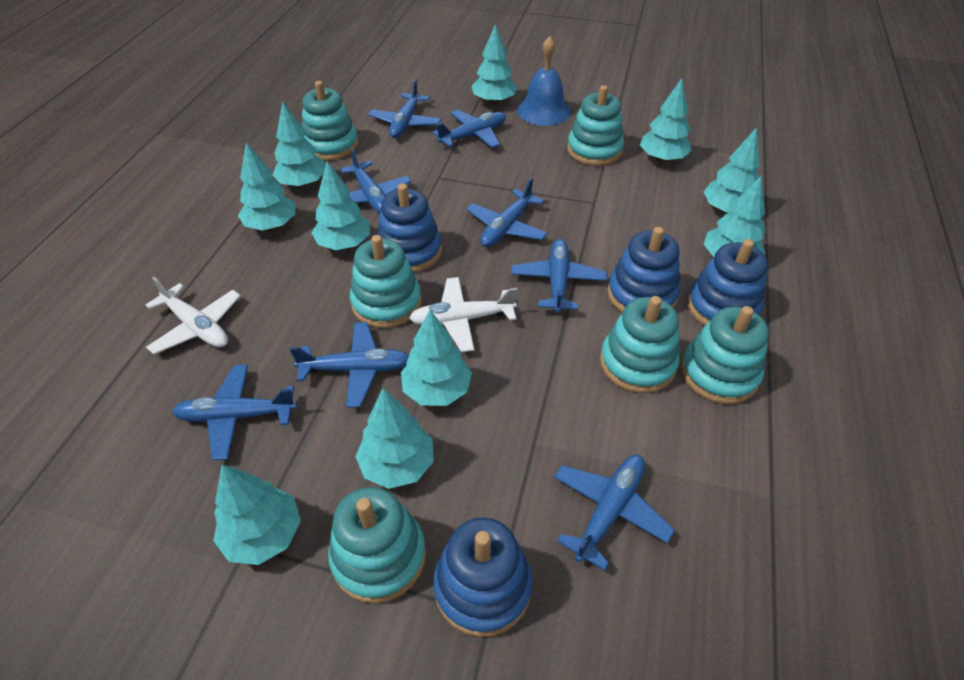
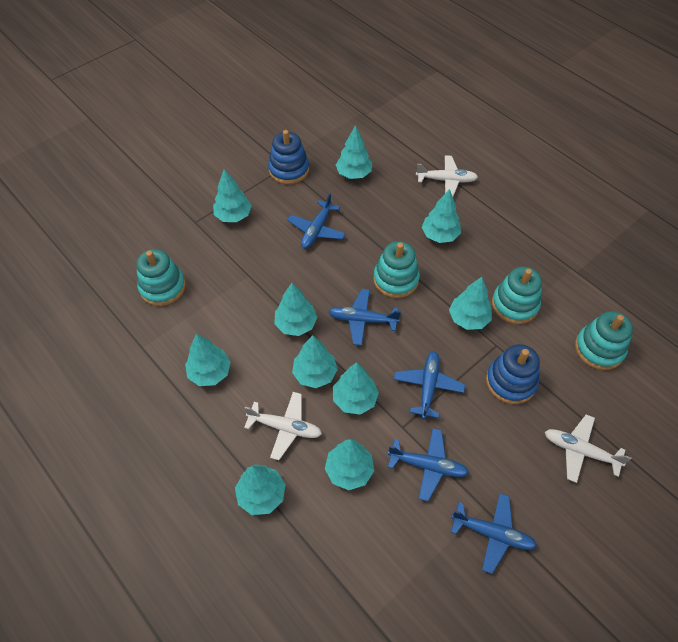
blue bell: 1 -> 0
blue plane: 8 -> 5
blue stacking toy: 4 -> 2
turquoise stacking toy: 6 -> 4
white plane: 2 -> 3

